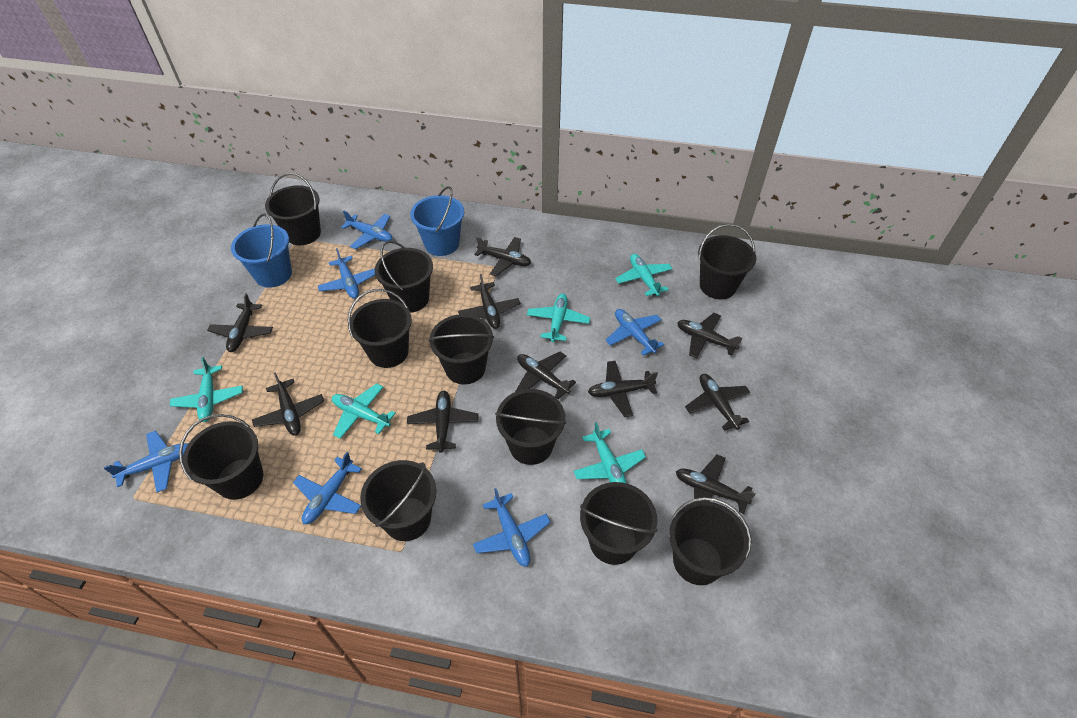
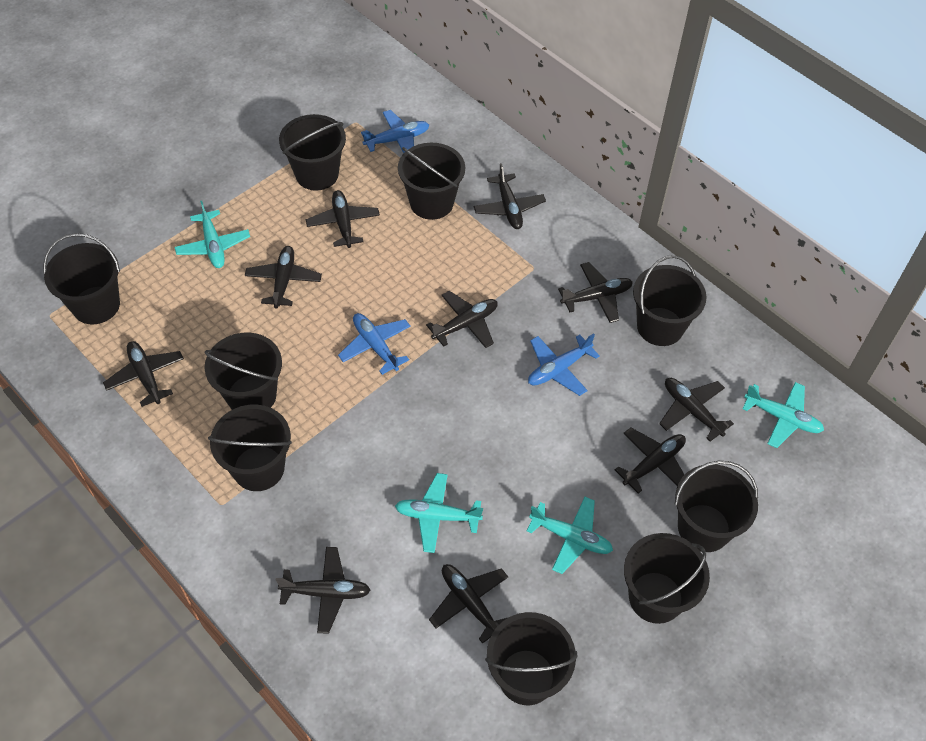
black bucket: 10 -> 9
blue bucket: 2 -> 0
blue plane: 6 -> 3
turquoise plane: 5 -> 4

